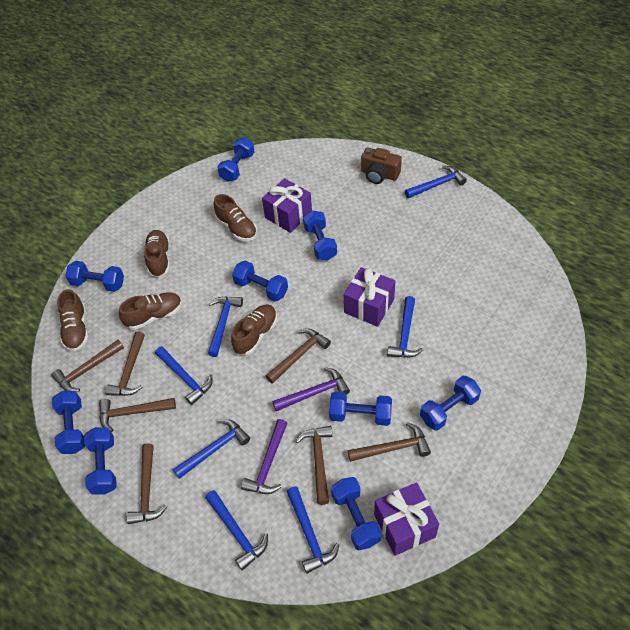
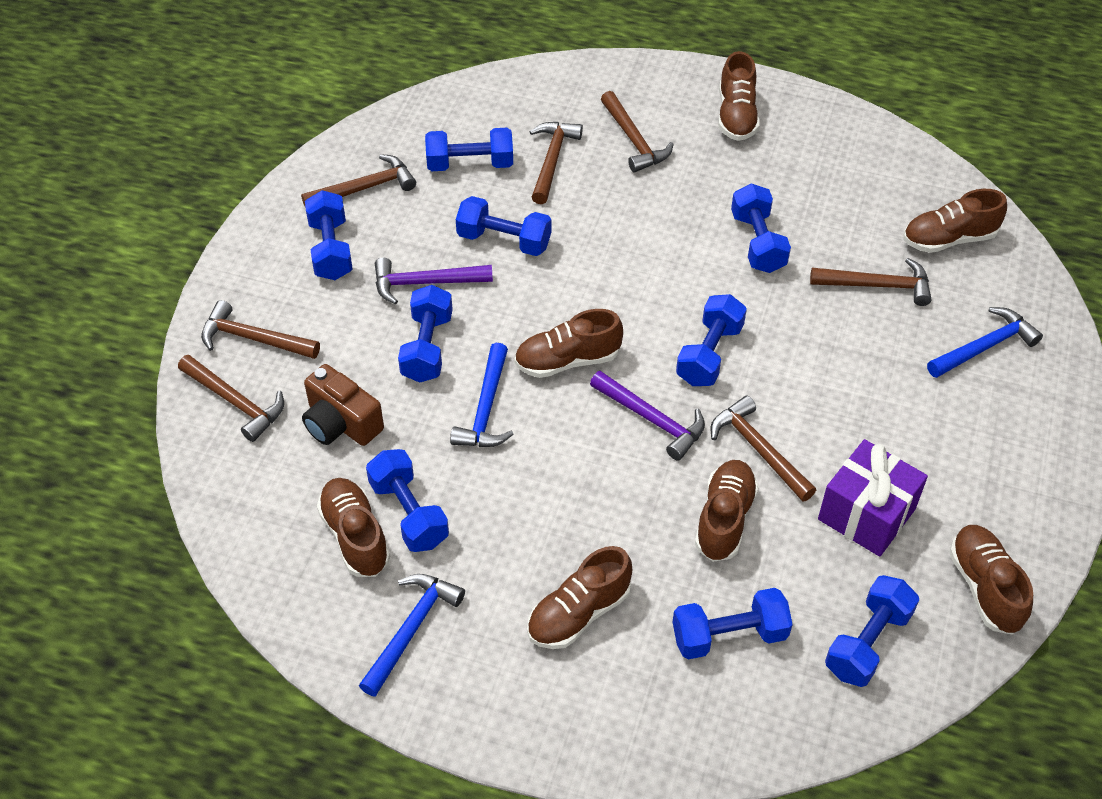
blue hammer: 7 -> 3
brown shoe: 5 -> 7
purple gift: 3 -> 1

